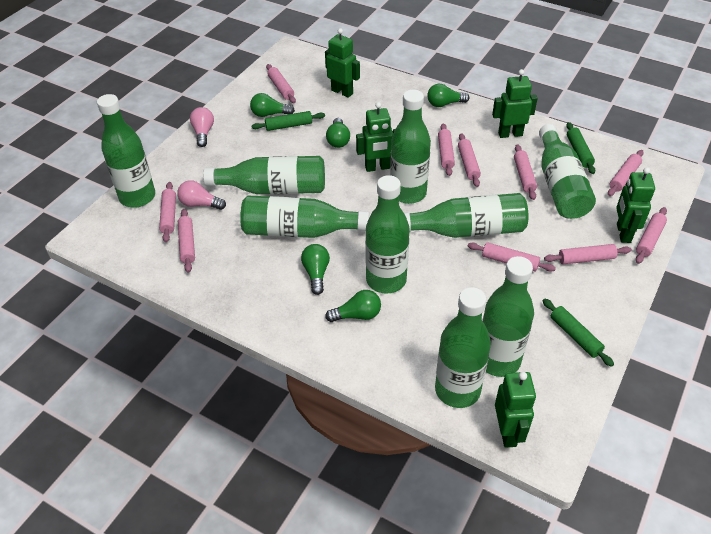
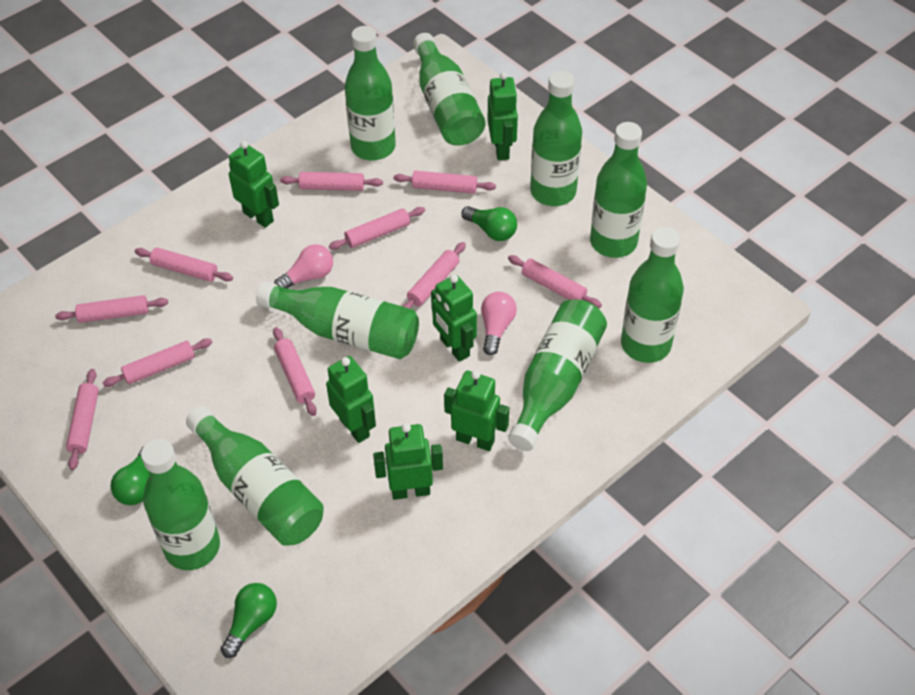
green light bulb: 5 -> 3
green robot: 5 -> 6
green rolling pin: 3 -> 0

